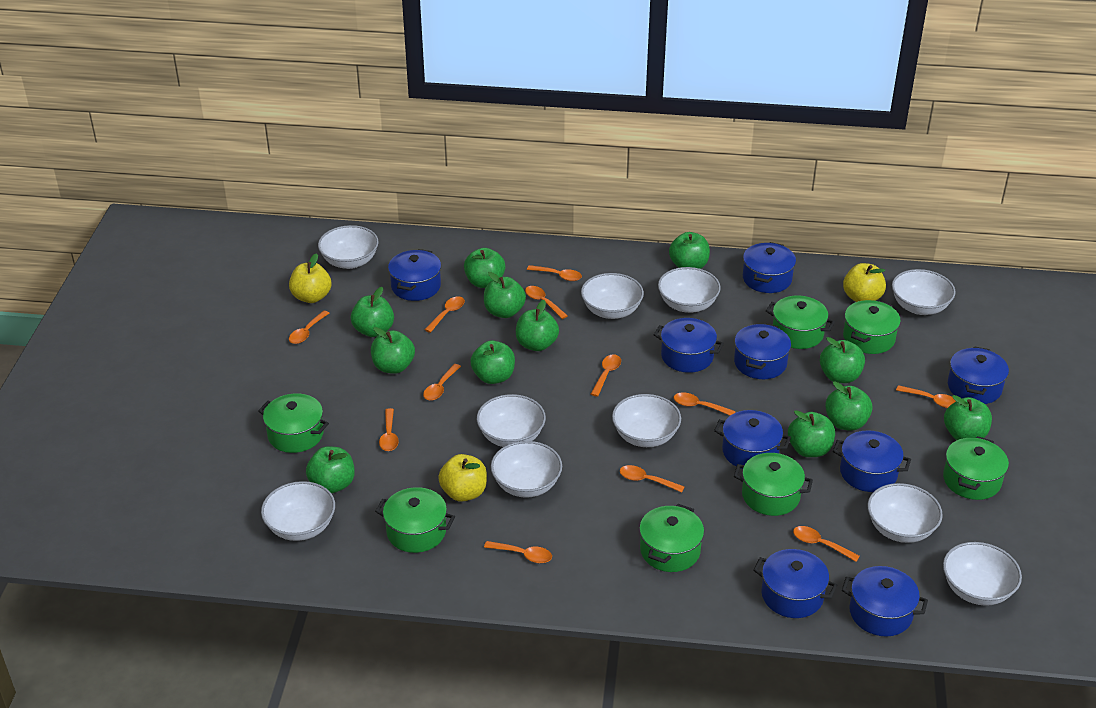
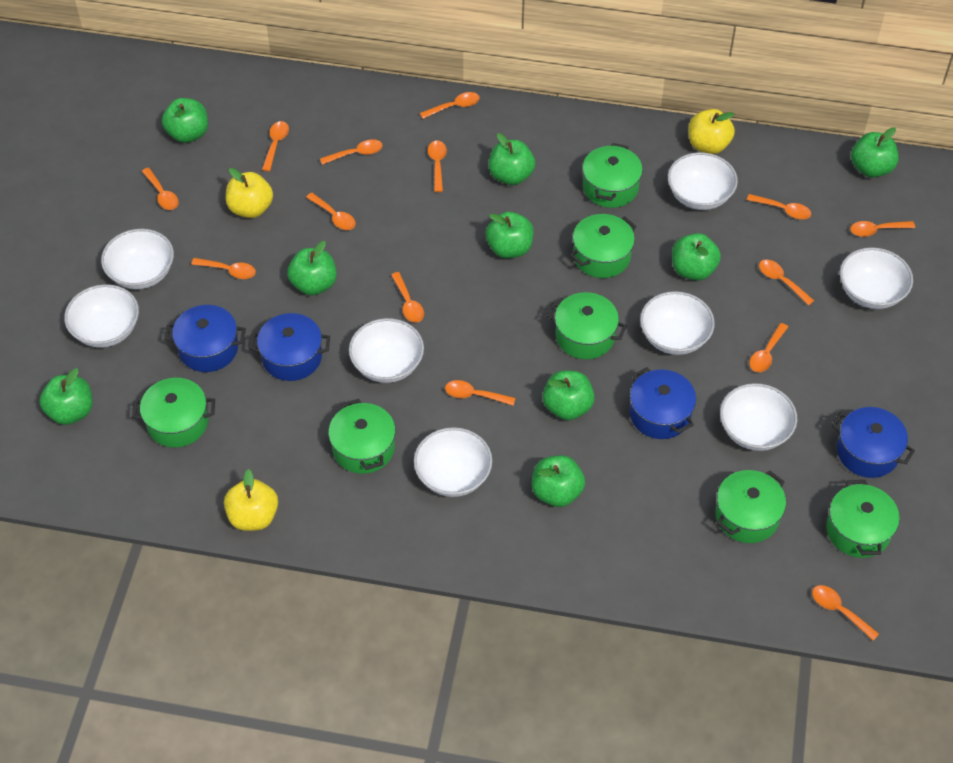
blue pot: 9 -> 4
green apple: 12 -> 9
orange spoon: 12 -> 14
white bowl: 10 -> 8

